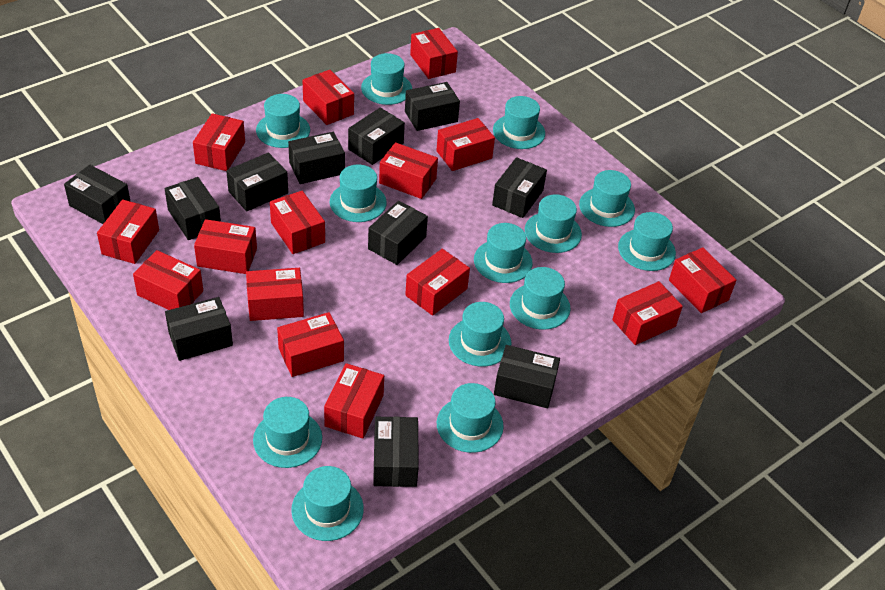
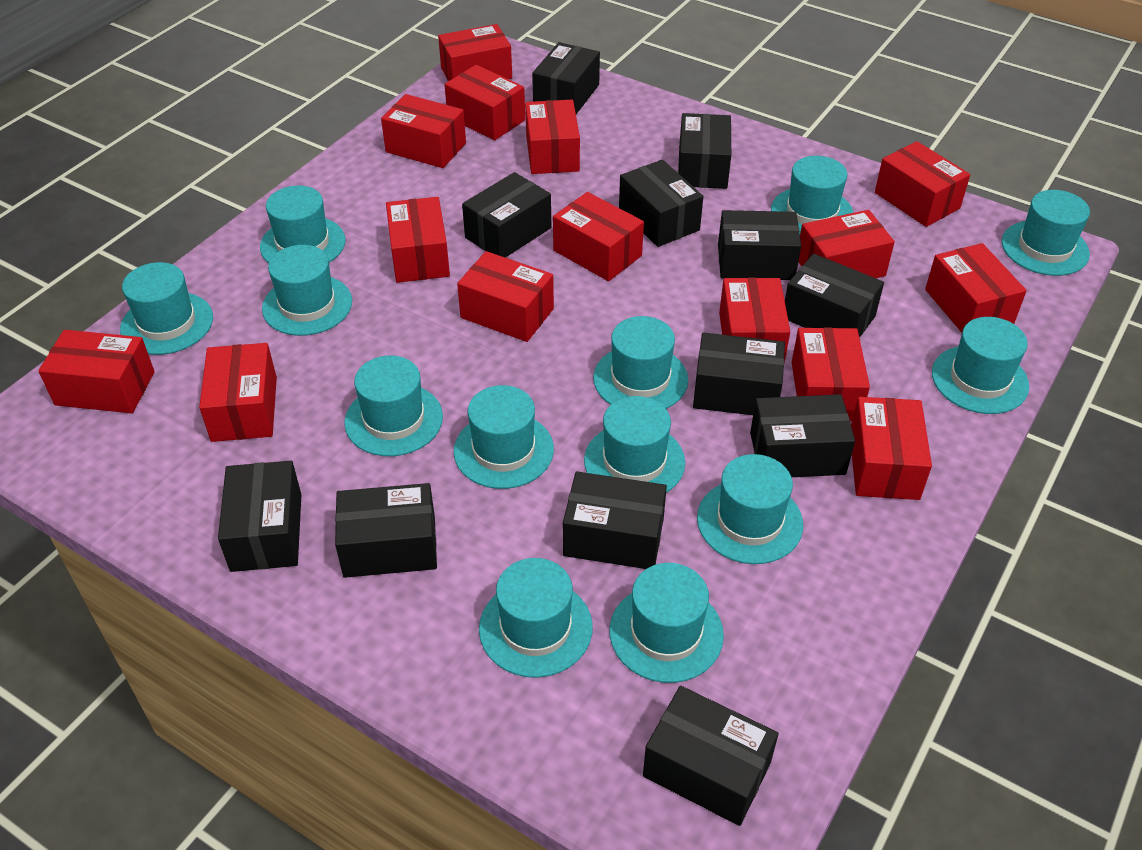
black box: 11 -> 12

